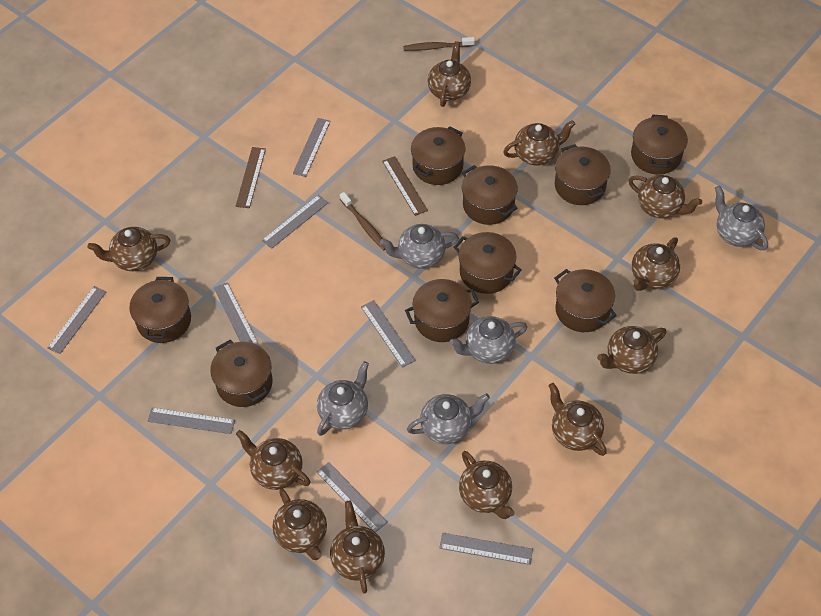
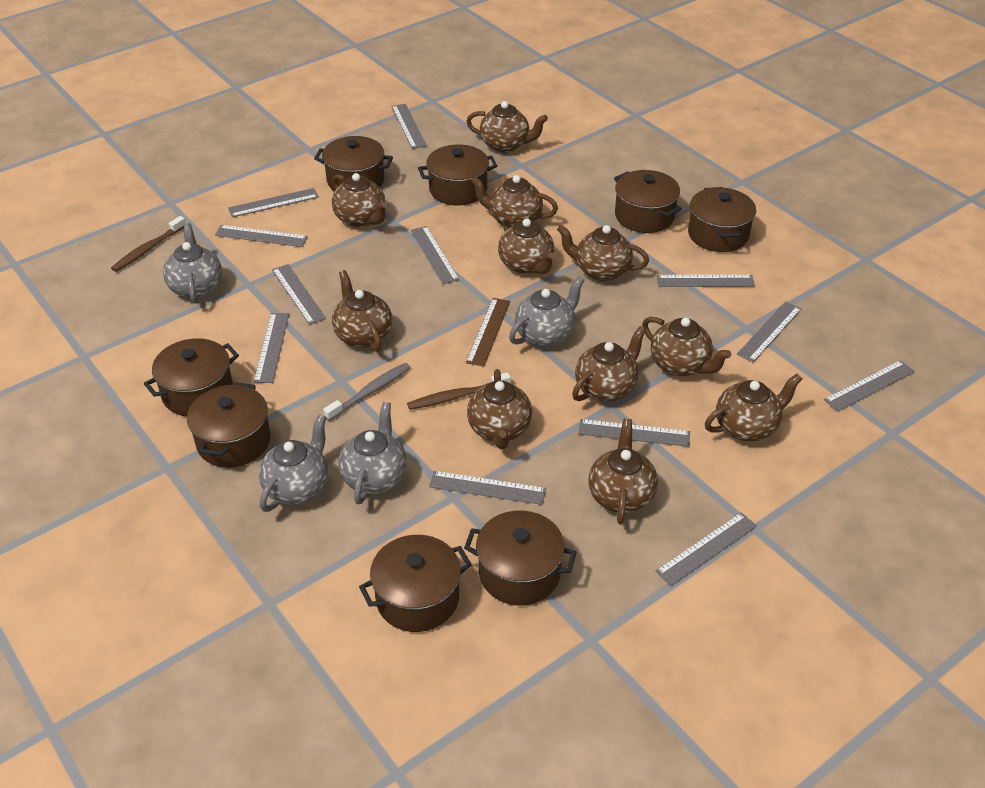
brown pot: 9 -> 8
brown ruler: 2 -> 1
grey ruler: 8 -> 12
grey teapot: 5 -> 4
grey toothbrush: 0 -> 1

